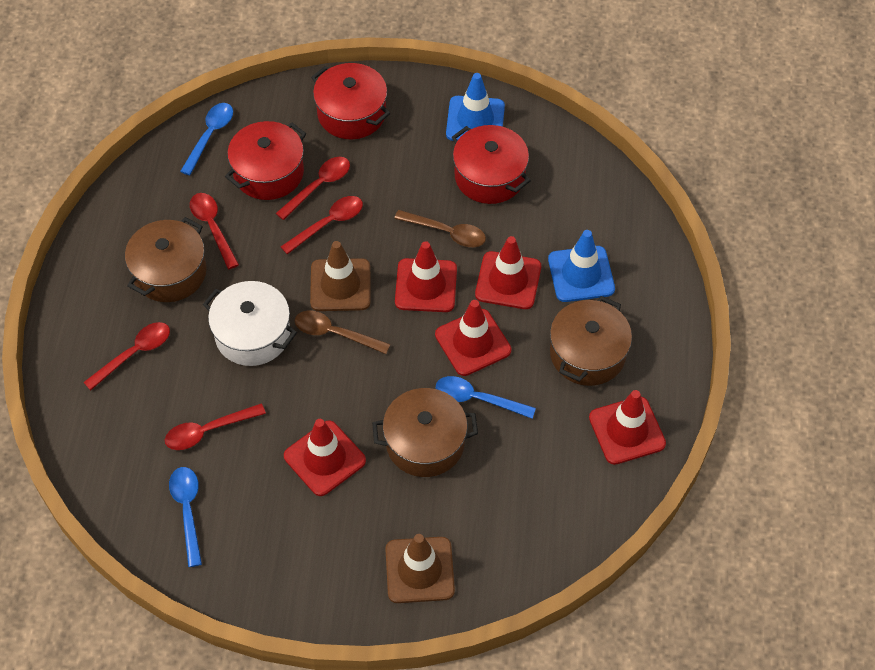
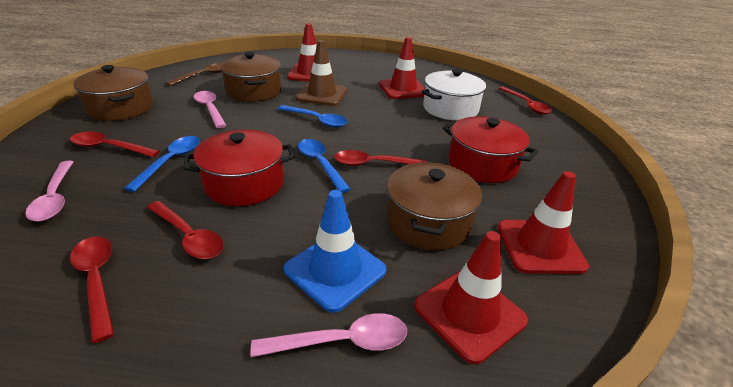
blue traffic cone: 2 -> 1
brown spoon: 2 -> 1
brown traffic cone: 2 -> 1
pink spoon: 0 -> 3
red pot: 3 -> 2
red traffic cone: 5 -> 4

